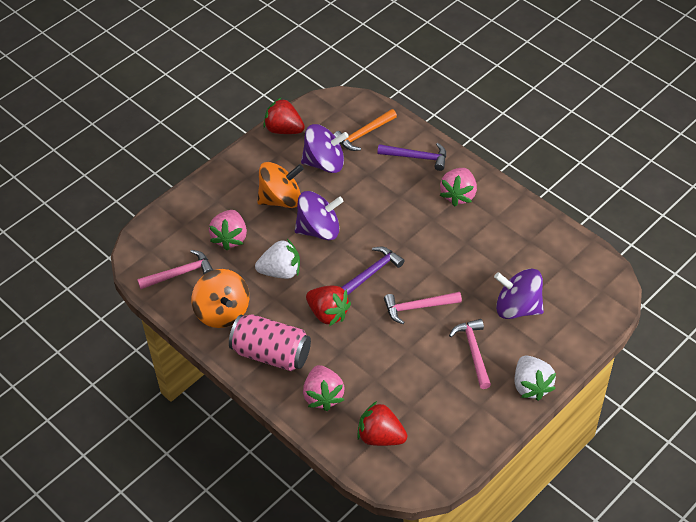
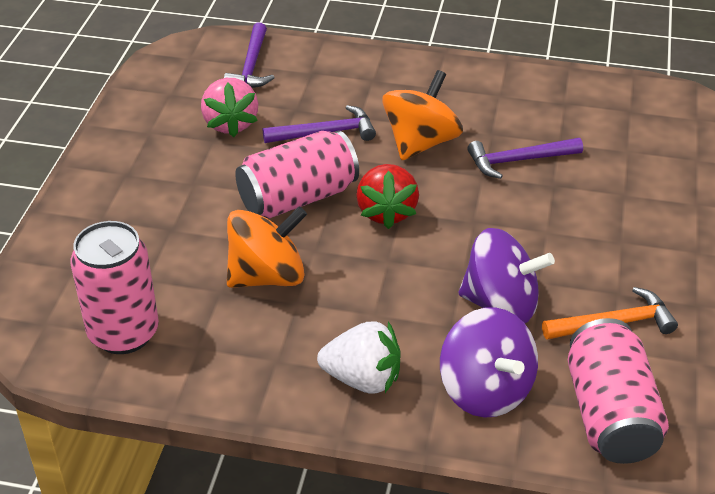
pink can: 1 -> 3
pink hammer: 3 -> 0
pink strawberry: 3 -> 1
purple hammer: 2 -> 3
purple spinning top: 3 -> 2
red strawberry: 3 -> 1
white strawberry: 2 -> 1

